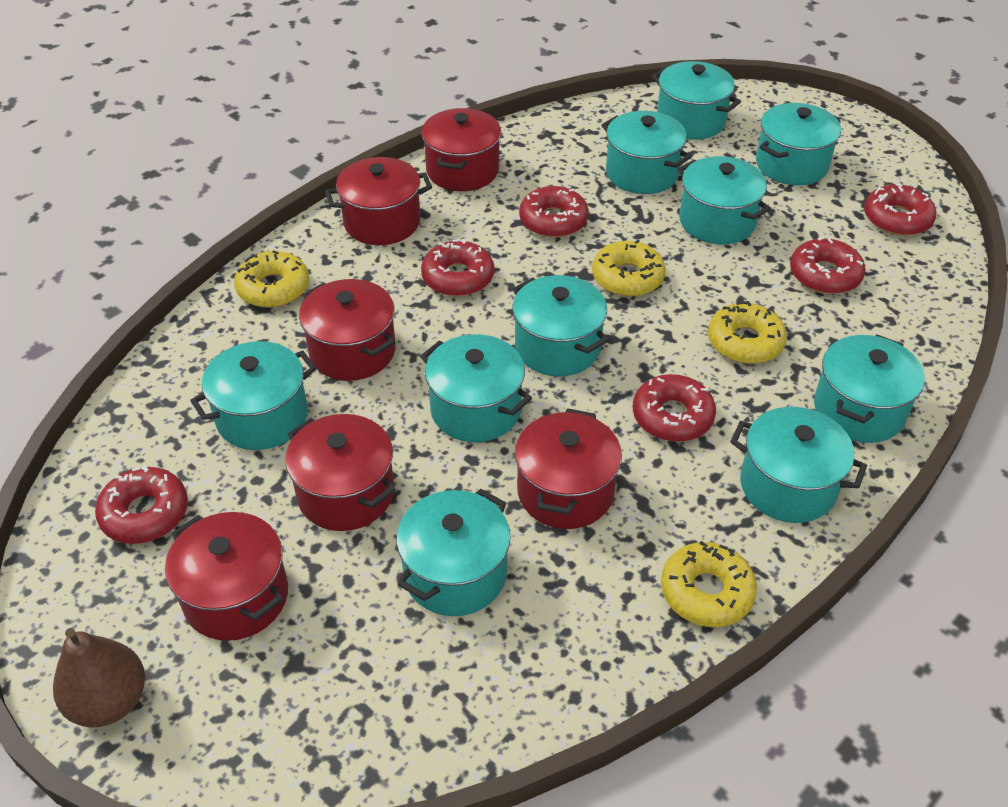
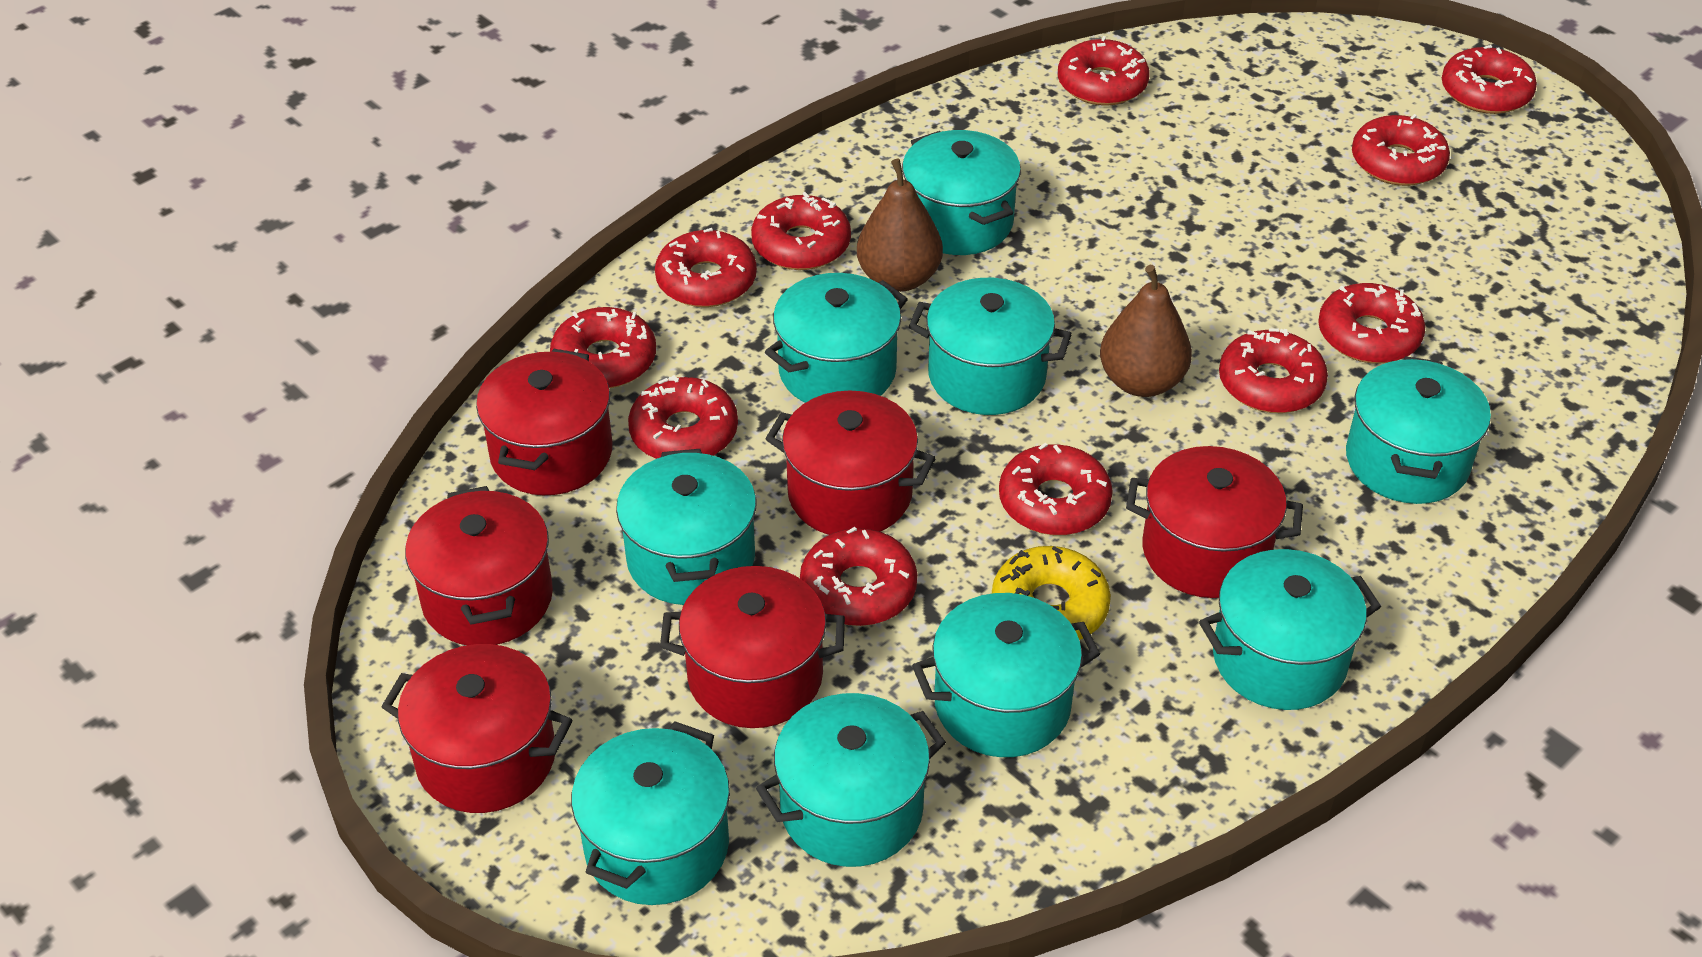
brown pear: 1 -> 2
red donut: 6 -> 11
turquoise pot: 10 -> 9
yellow donut: 4 -> 1

